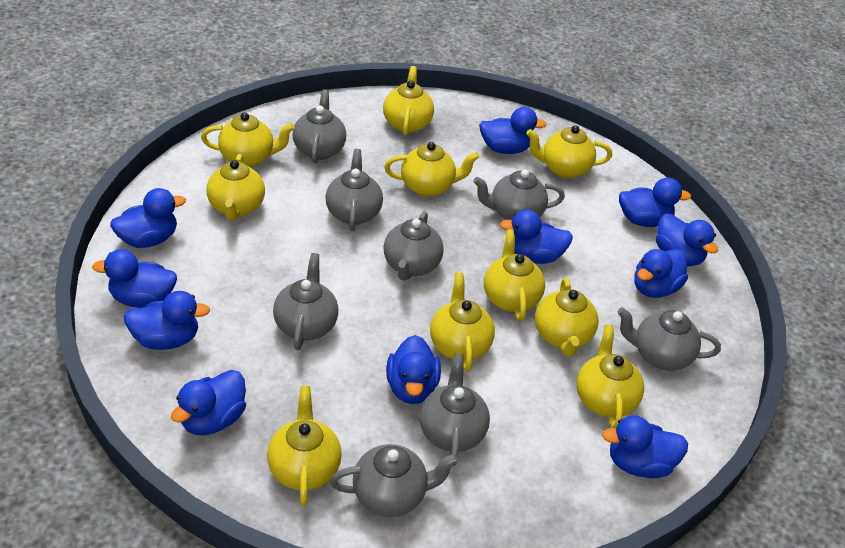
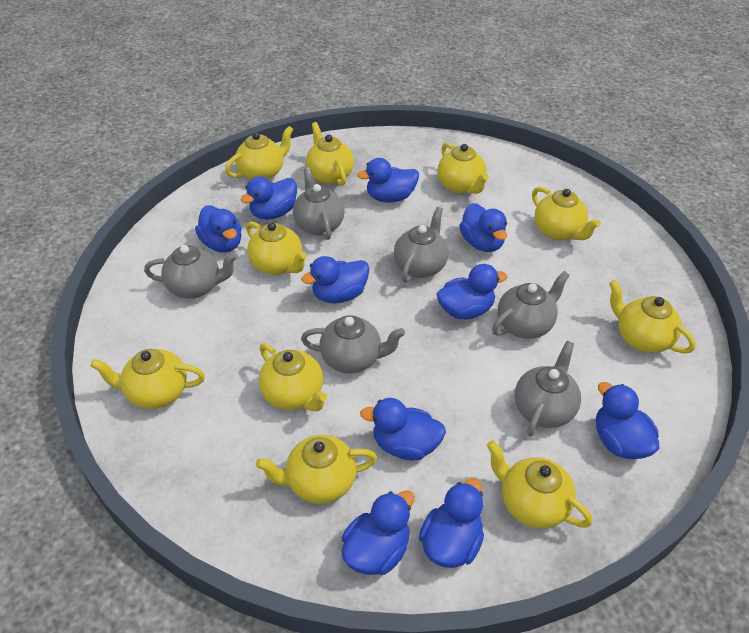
blue duck: 11 -> 10
grey teapot: 8 -> 6

